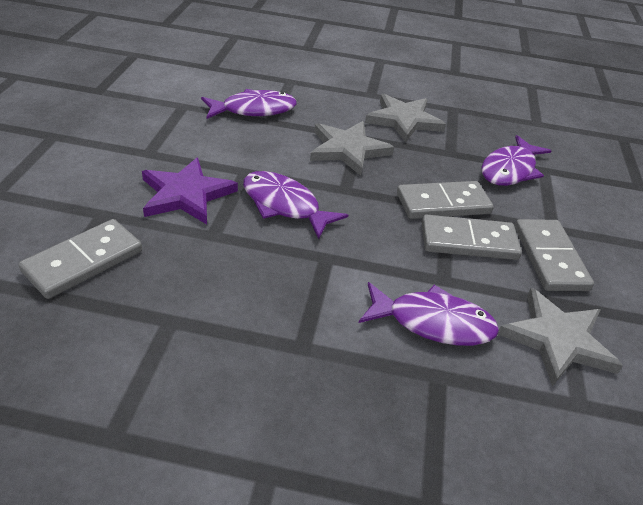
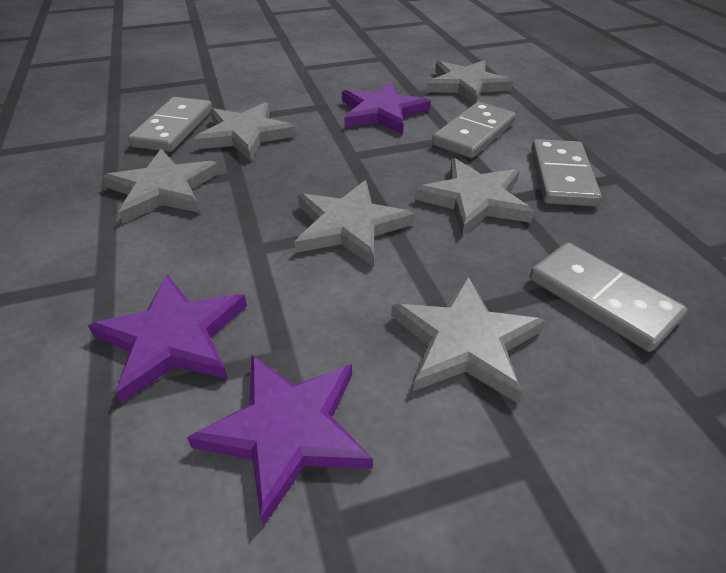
grey star: 3 -> 6
purple fish: 4 -> 0
purple star: 1 -> 3

